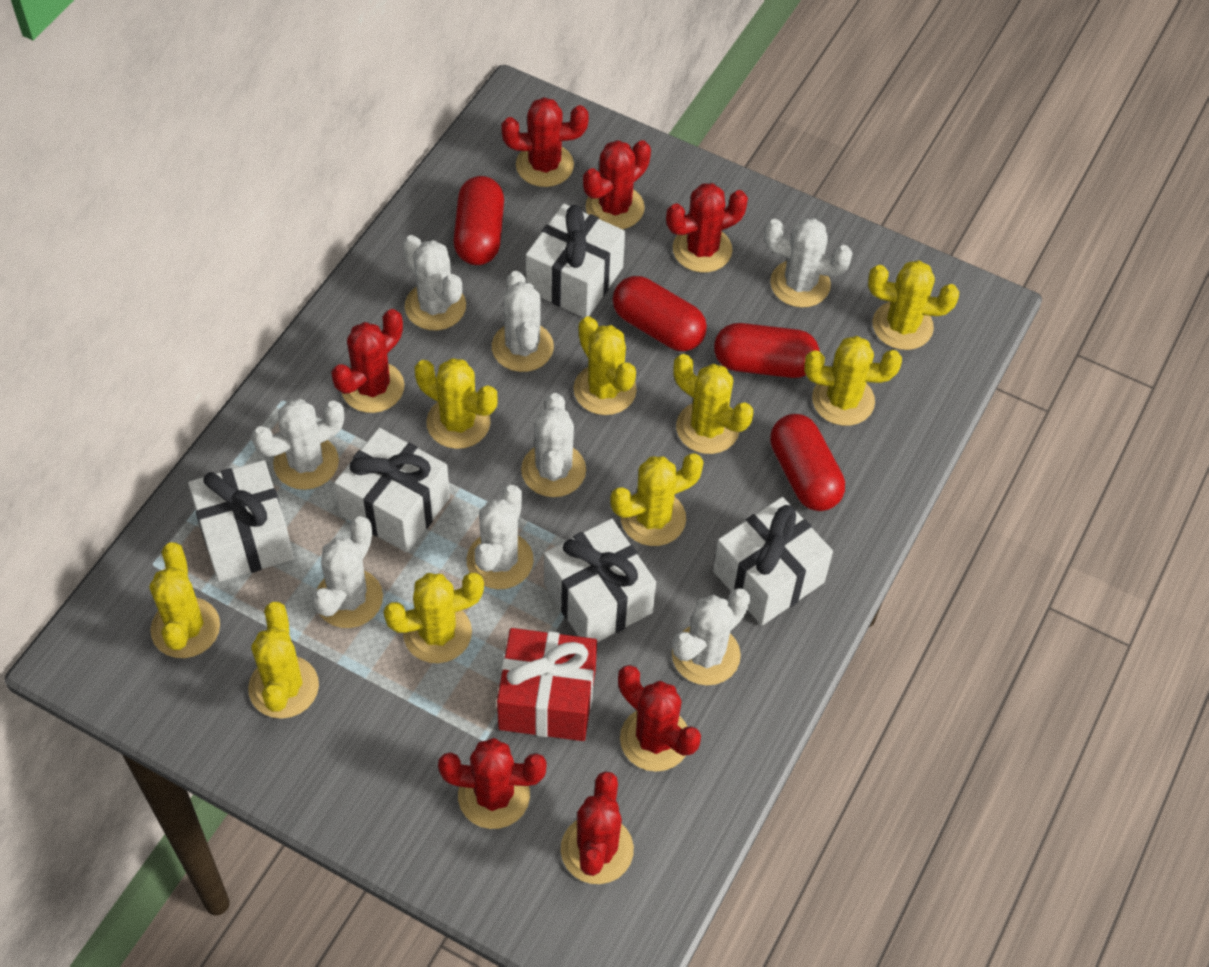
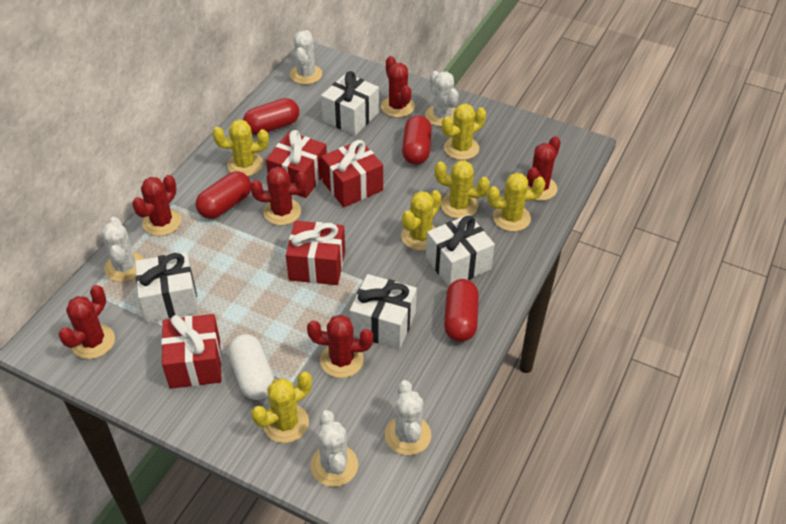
red cactus: 7 -> 6
red gift: 1 -> 4
white cactus: 8 -> 5
white capsule: 0 -> 1
white gift: 5 -> 4
yellow cactus: 9 -> 6

